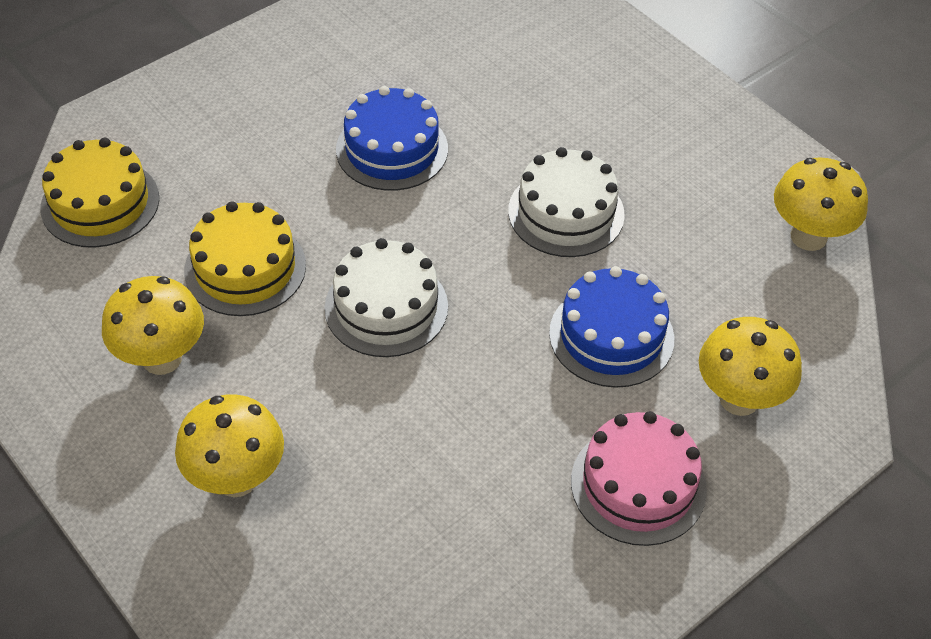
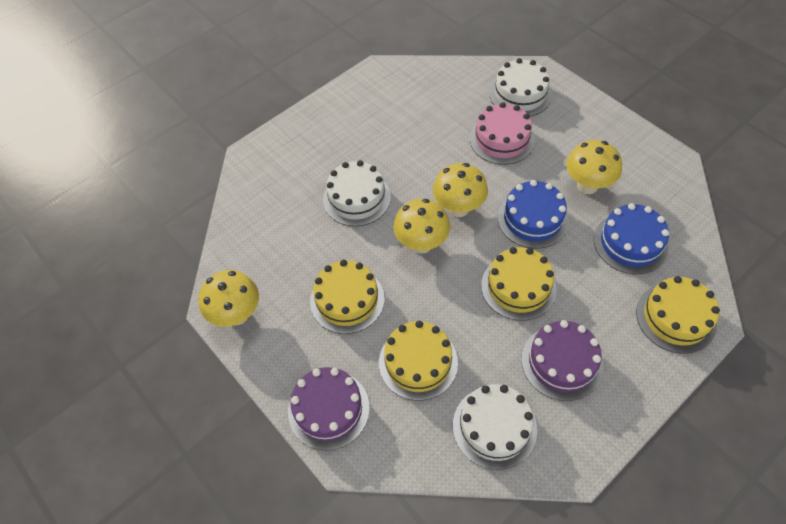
purple cake: 0 -> 2
white cake: 2 -> 3
yellow cake: 2 -> 4

